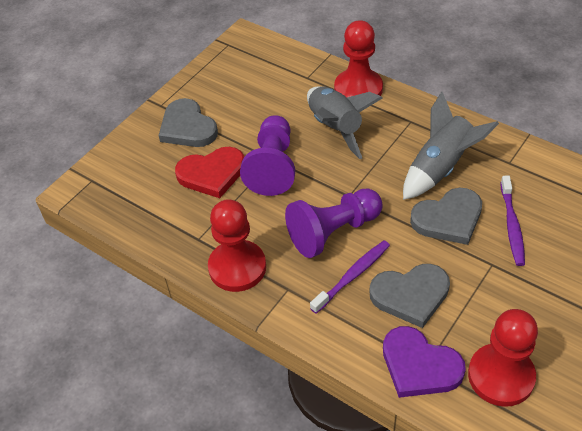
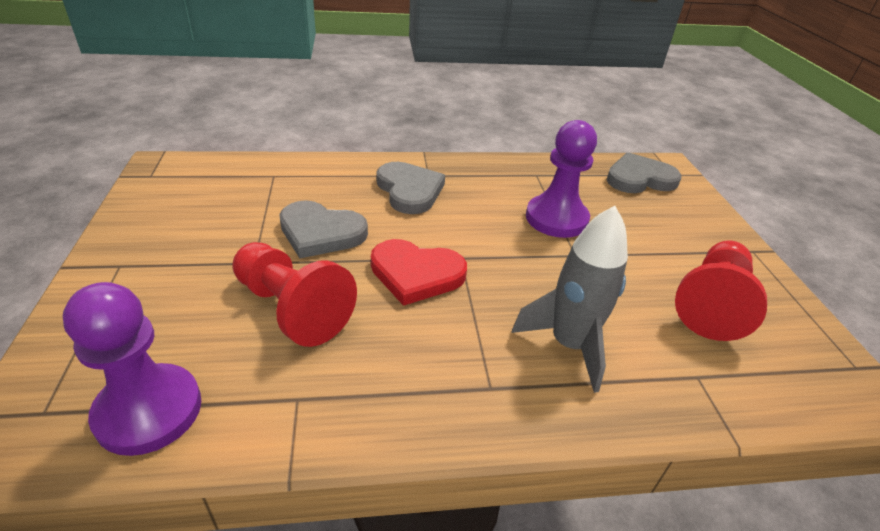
grey rocket: 2 -> 1
purple heart: 1 -> 0
purple toothbrush: 2 -> 0
red pawn: 3 -> 2

